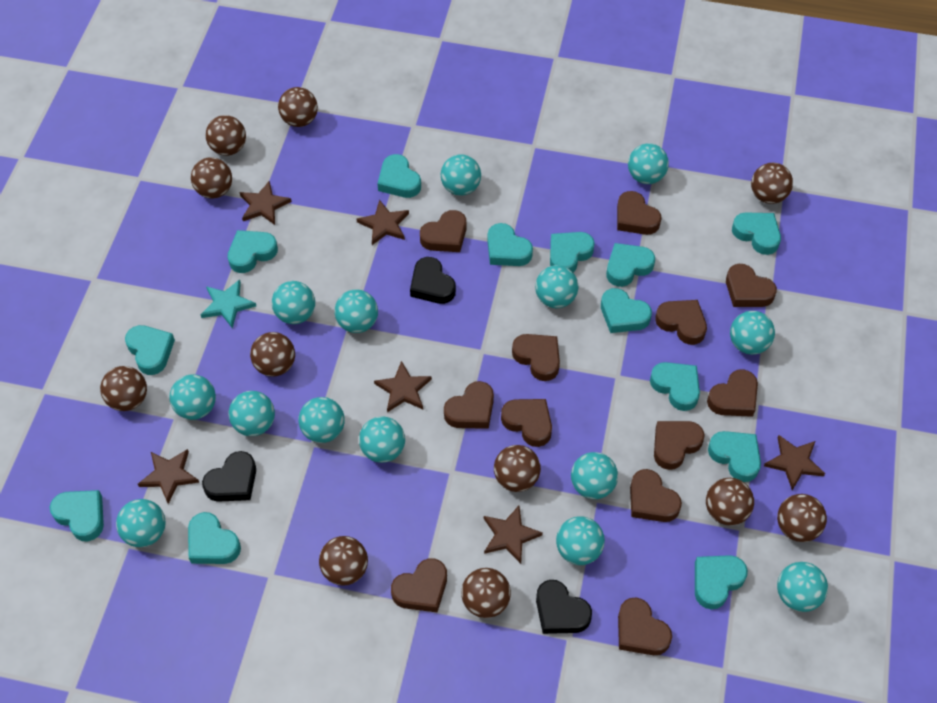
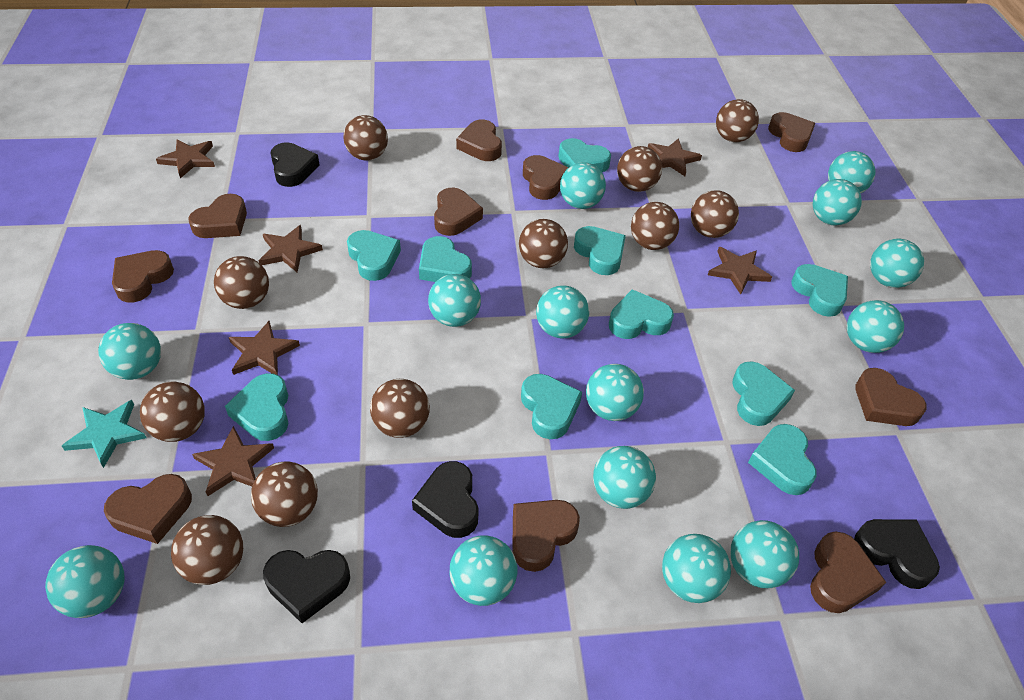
black heart: 3 -> 4
brown heart: 12 -> 10
turquoise heart: 13 -> 10

